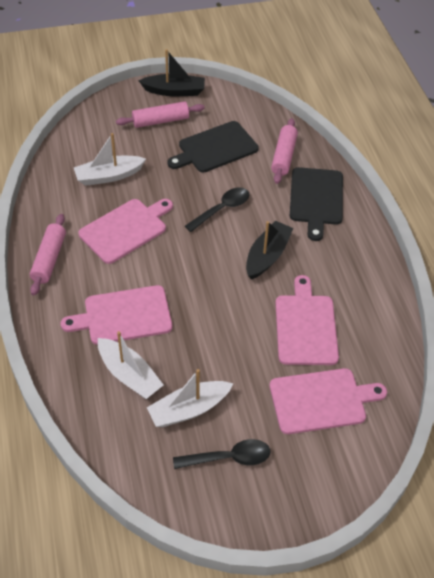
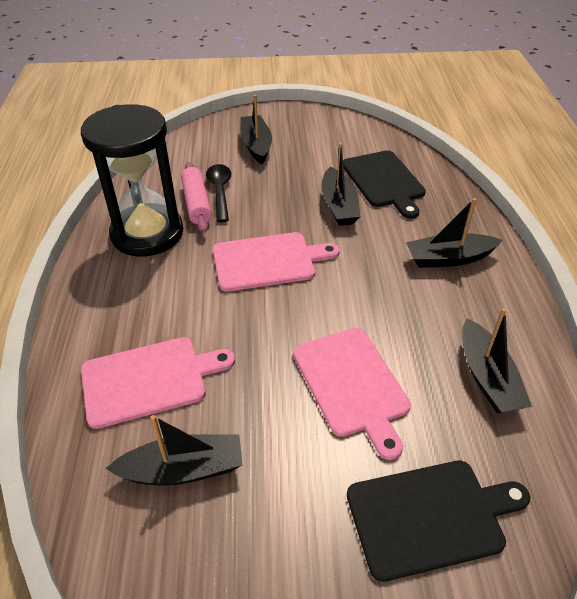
black boat: 2 -> 5
black hourglass: 0 -> 1
black spoon: 2 -> 1
pink cutting board: 4 -> 3
pink rolling pin: 3 -> 1
white boat: 3 -> 0

